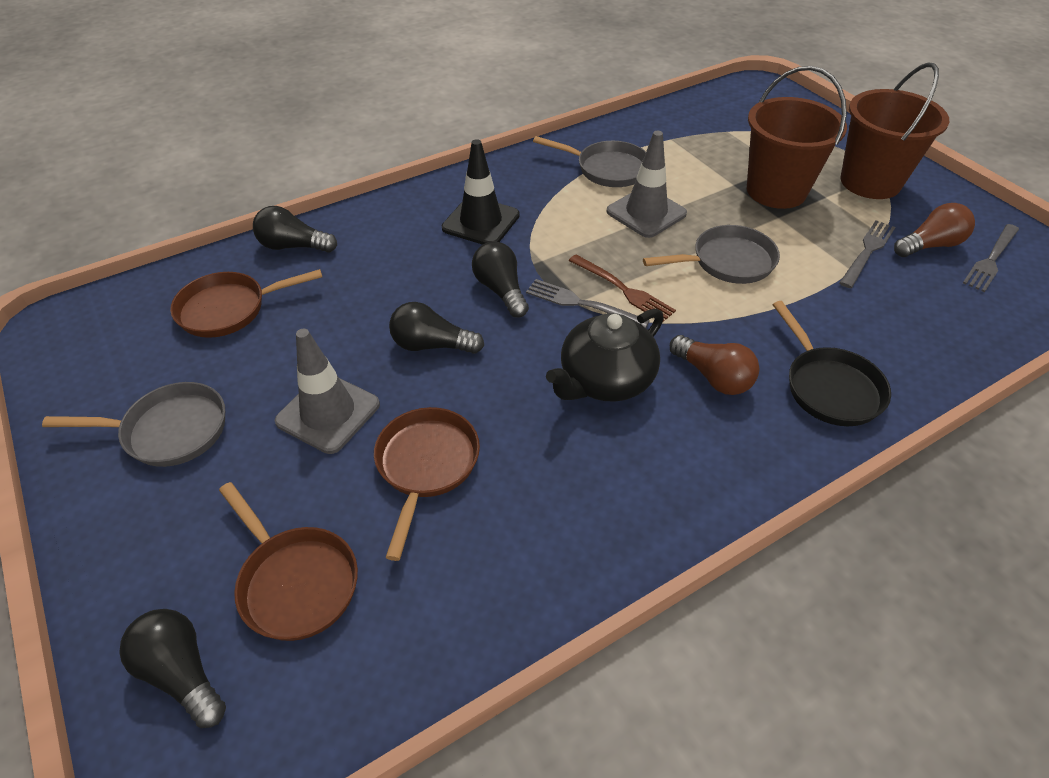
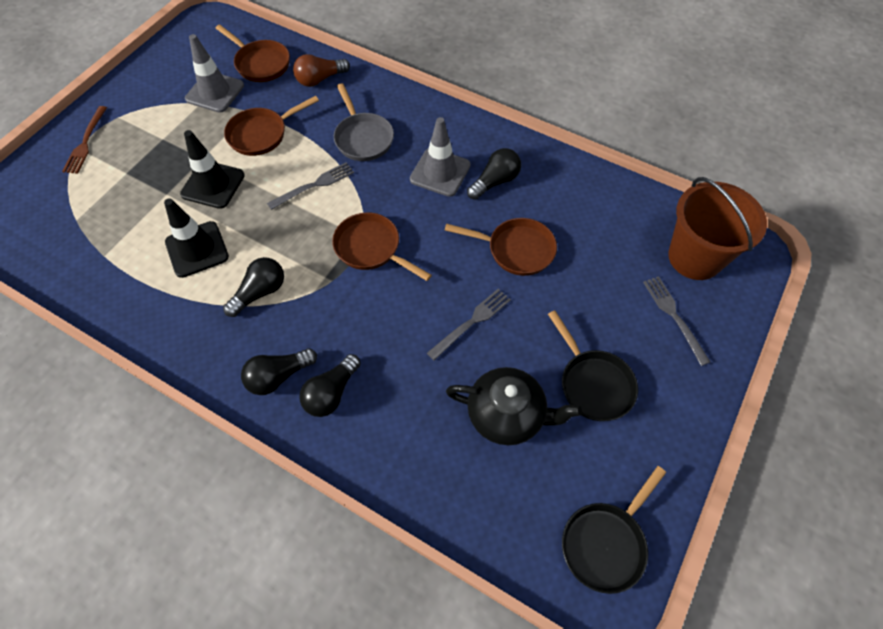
black pan: 1 -> 2
black traffic cone: 1 -> 2
brown bucket: 2 -> 1
brown light bulb: 2 -> 1
brown pan: 3 -> 4
grey pan: 3 -> 1

